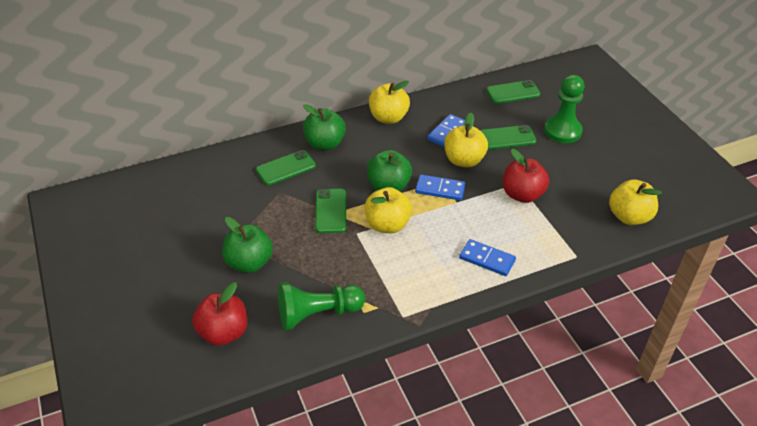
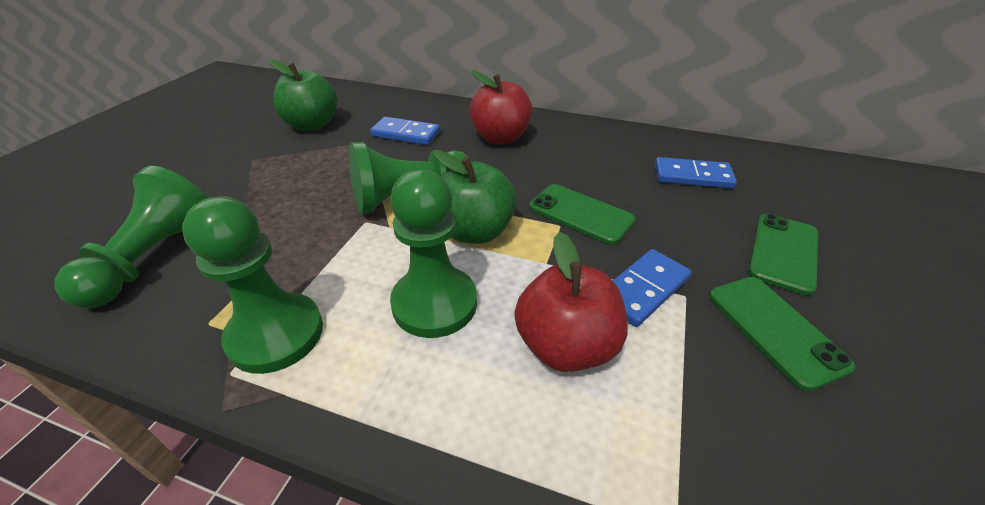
green apple: 3 -> 2
green pawn: 2 -> 4
green phone: 4 -> 3
yellow apple: 4 -> 0

